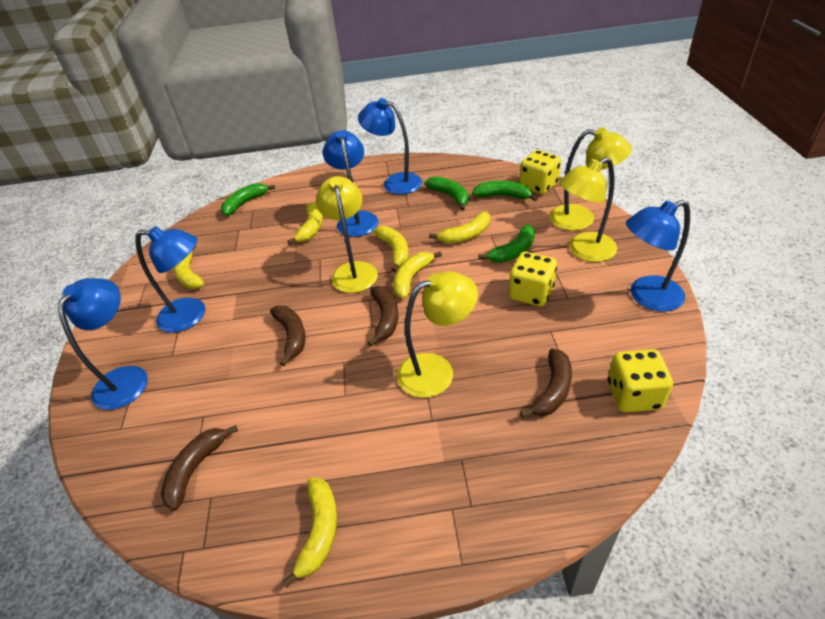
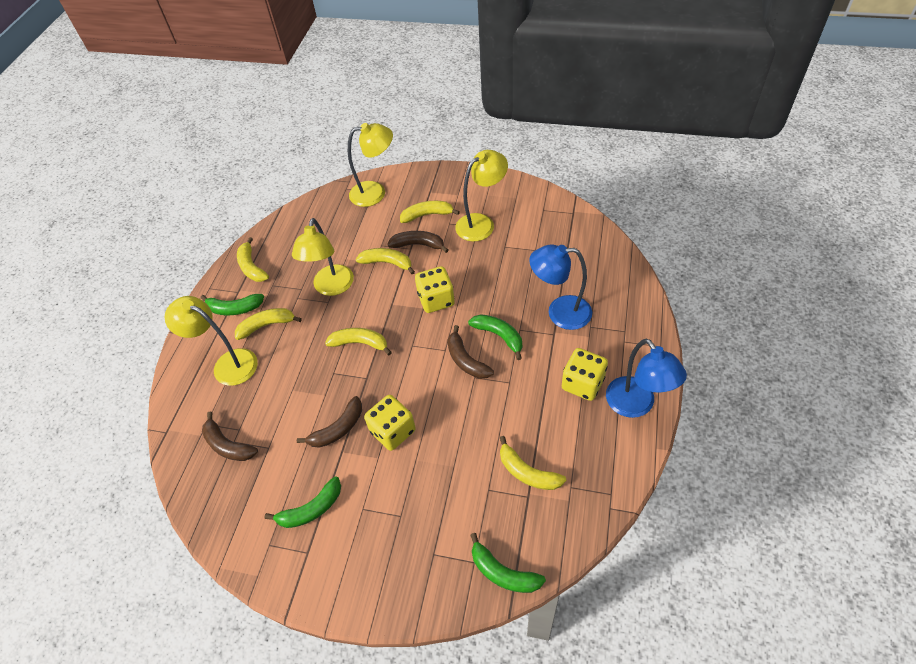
blue lamp: 5 -> 2

